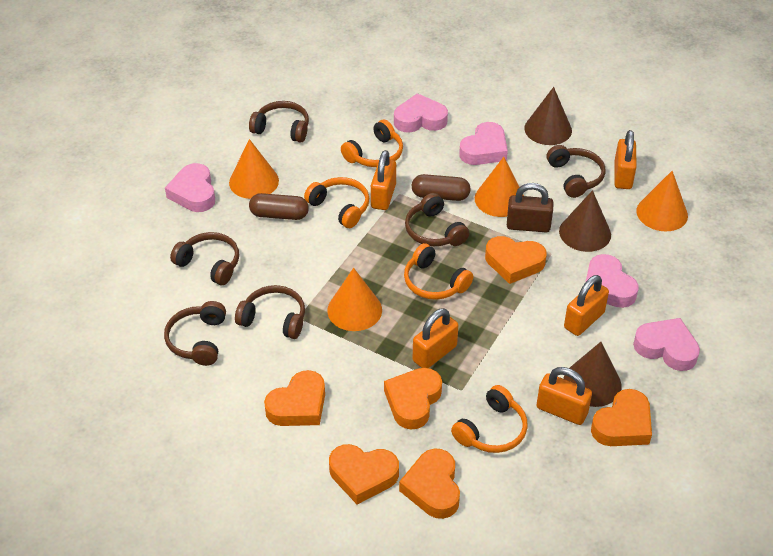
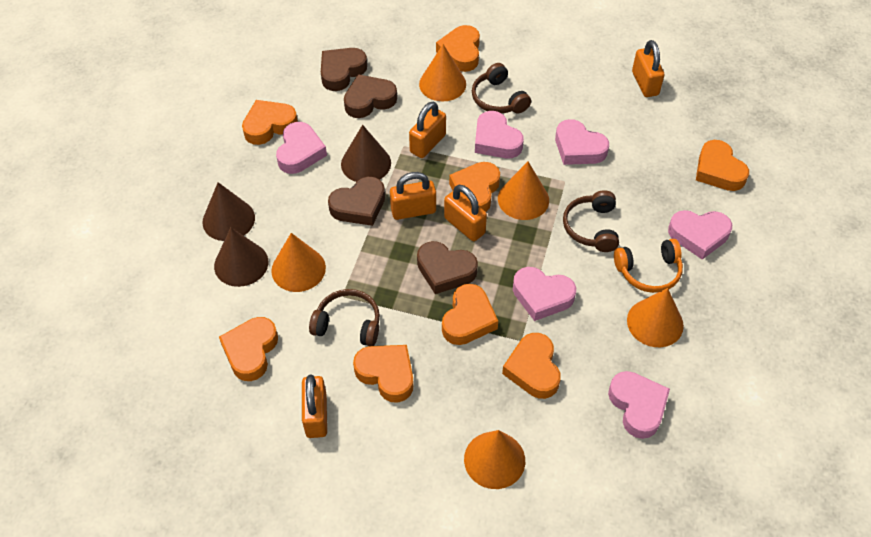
brown capsule: 2 -> 0
brown headphones: 6 -> 3
brown heart: 0 -> 4
brown padlock: 1 -> 0
orange cone: 4 -> 5
orange headphones: 4 -> 1
orange heart: 6 -> 8
pink heart: 5 -> 6

